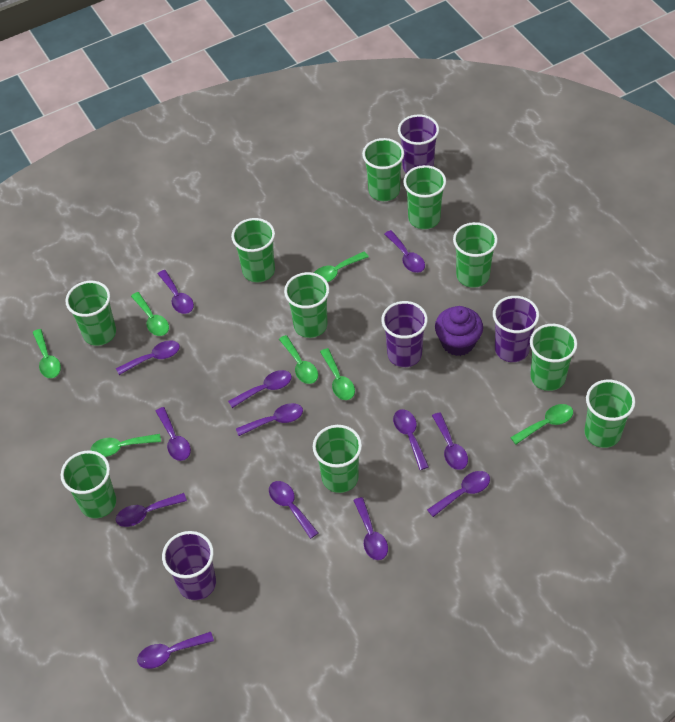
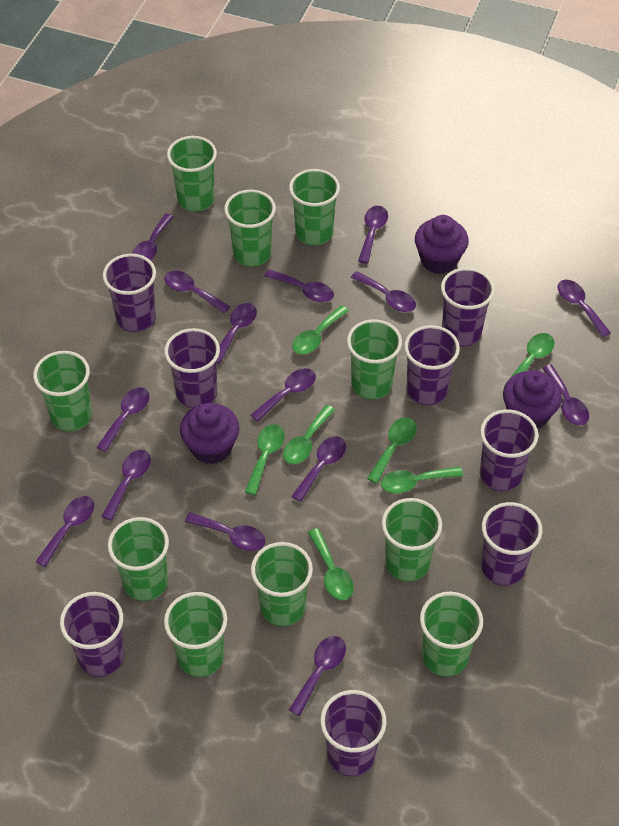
purple cup: 4 -> 8
purple cupcake: 1 -> 3
purple spoon: 13 -> 15

